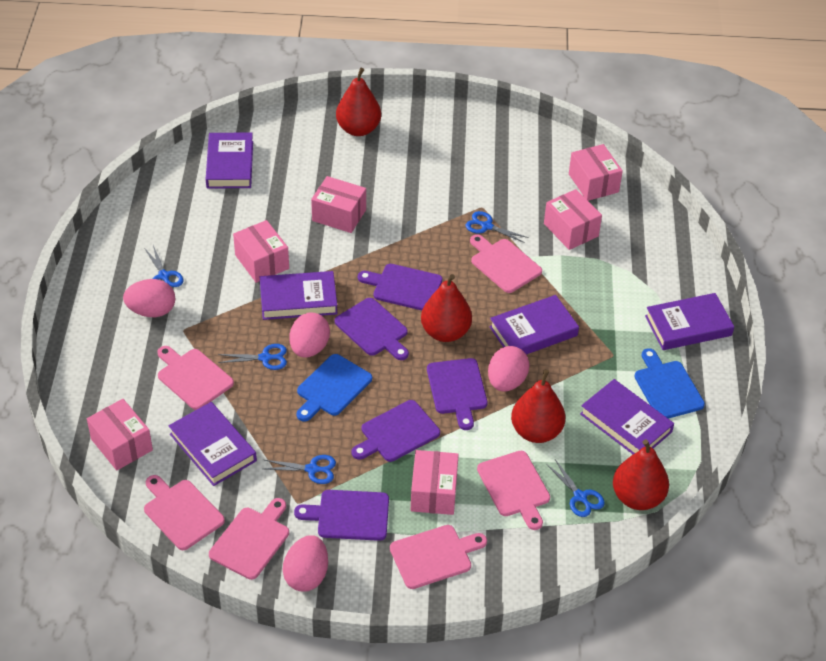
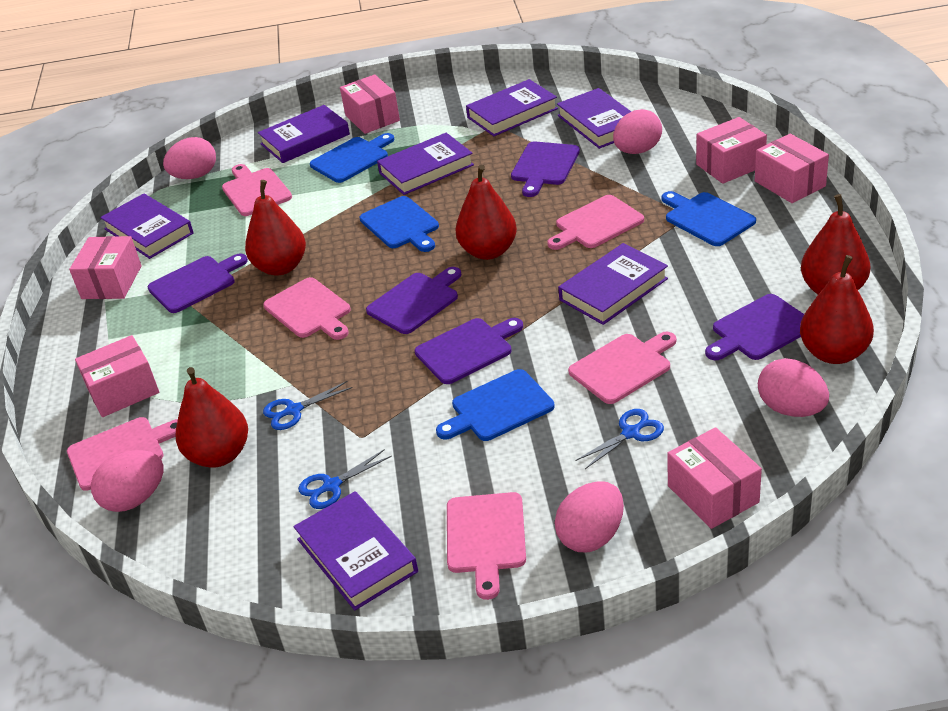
blue cutting board: 2 -> 4
blue scissors: 5 -> 3
pink egg: 4 -> 5
purple book: 6 -> 7
red pear: 4 -> 5

